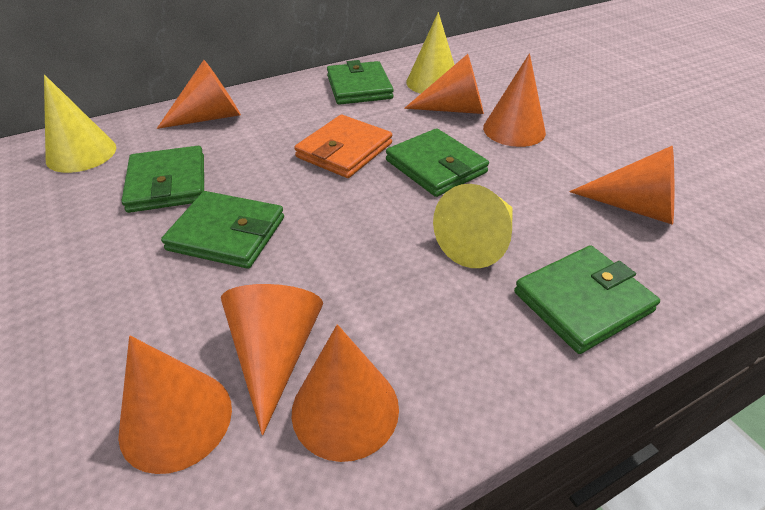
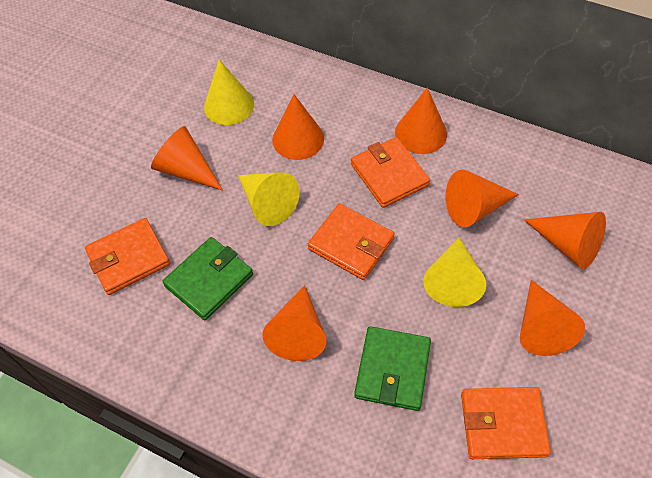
green wallet: 5 -> 2
orange wallet: 1 -> 4

